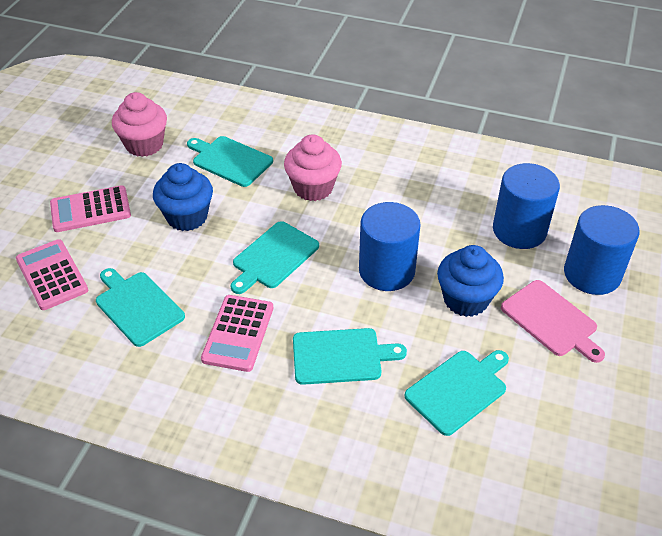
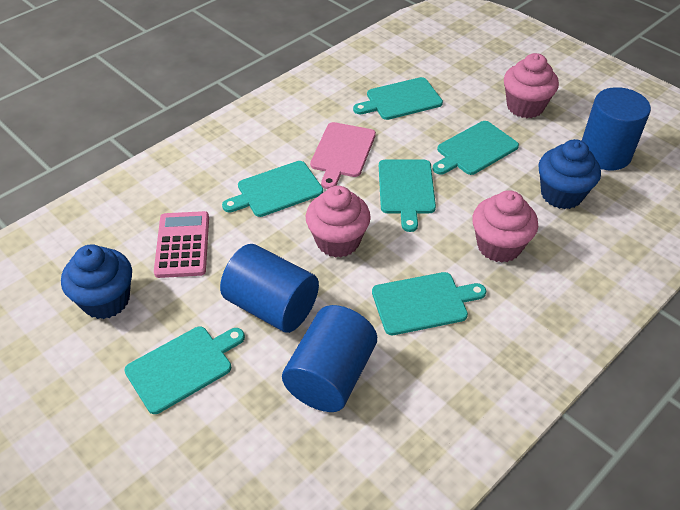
pink calculator: 3 -> 1
pink cupcake: 2 -> 3
turquoise cutting board: 5 -> 6

